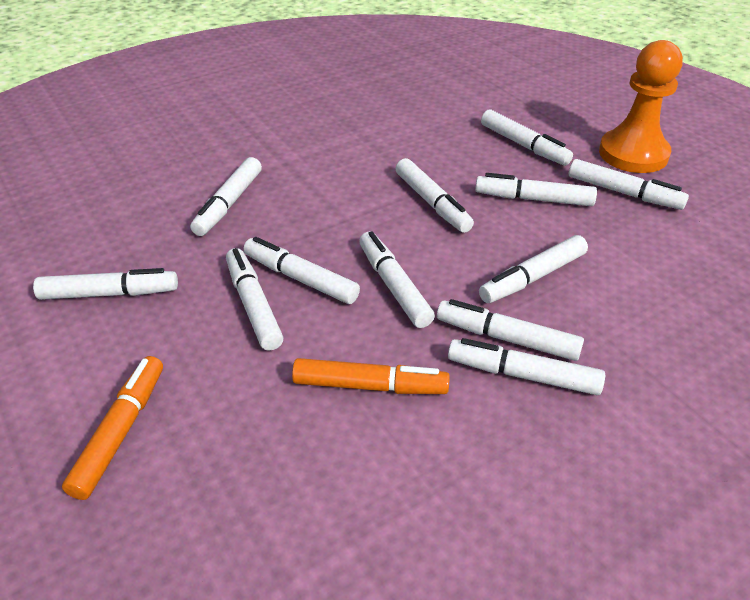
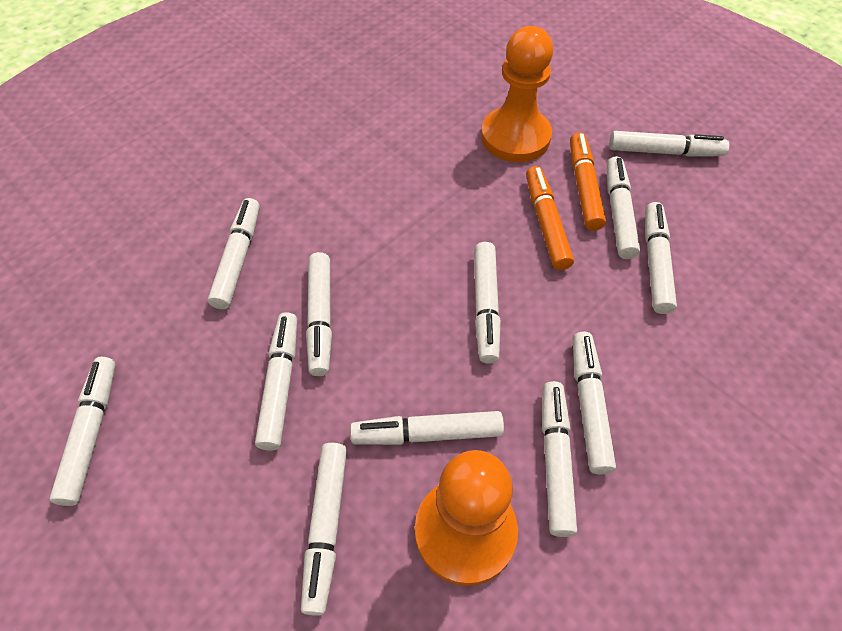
orange pawn: 1 -> 2

